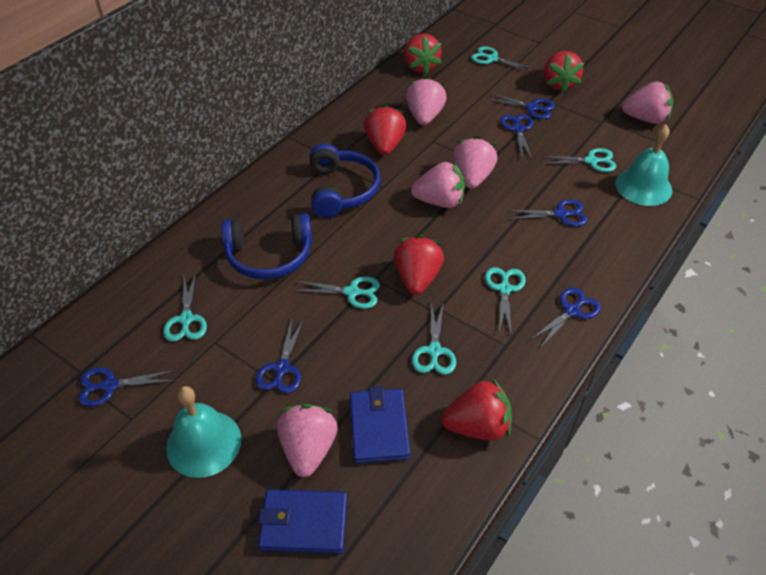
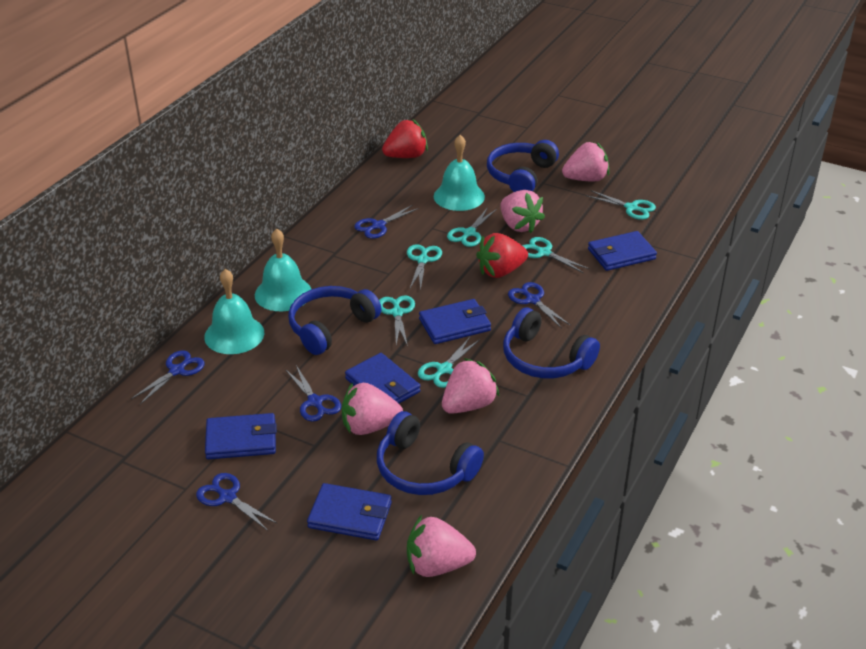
blue headphones: 2 -> 4
blue scissors: 6 -> 5
blue wallet: 2 -> 5
red strawberry: 5 -> 2
turquoise bell: 2 -> 3

